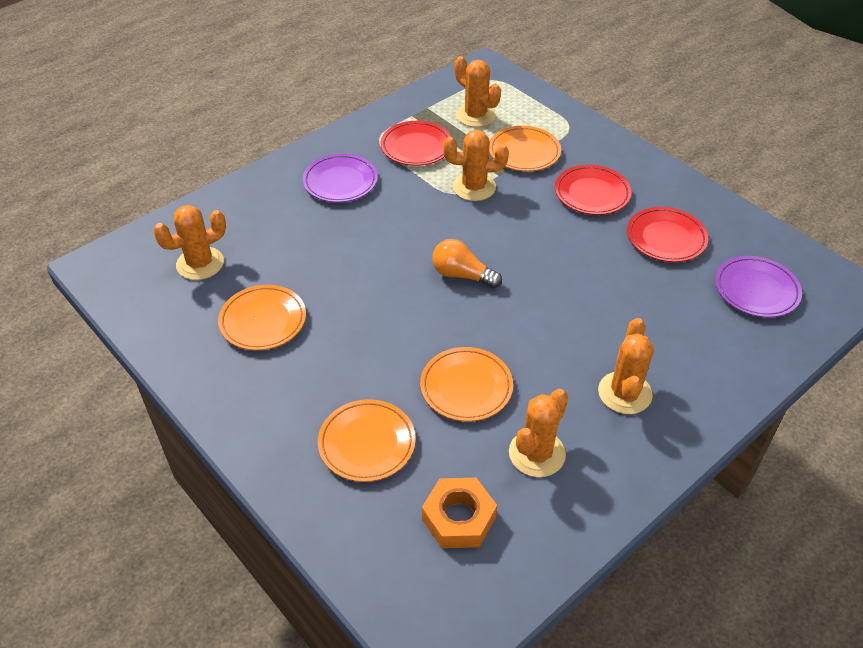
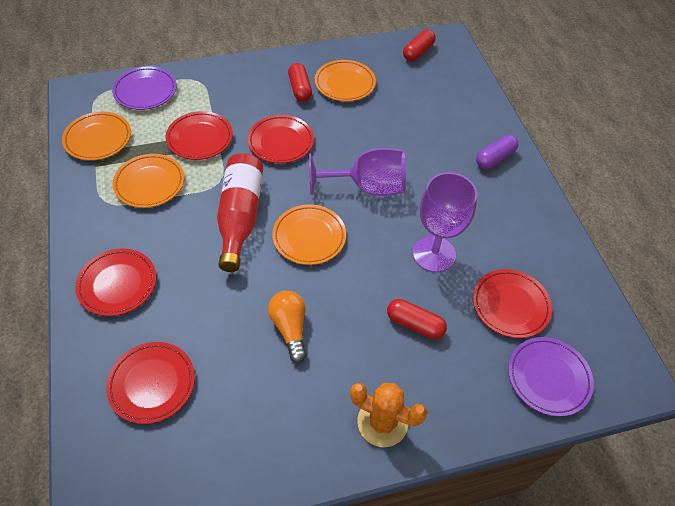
orange cactus: 5 -> 1
orange nut: 1 -> 0
purple capsule: 0 -> 1
purple goblet: 0 -> 2
red bottle: 0 -> 1
red capsule: 0 -> 3
red plate: 3 -> 5

